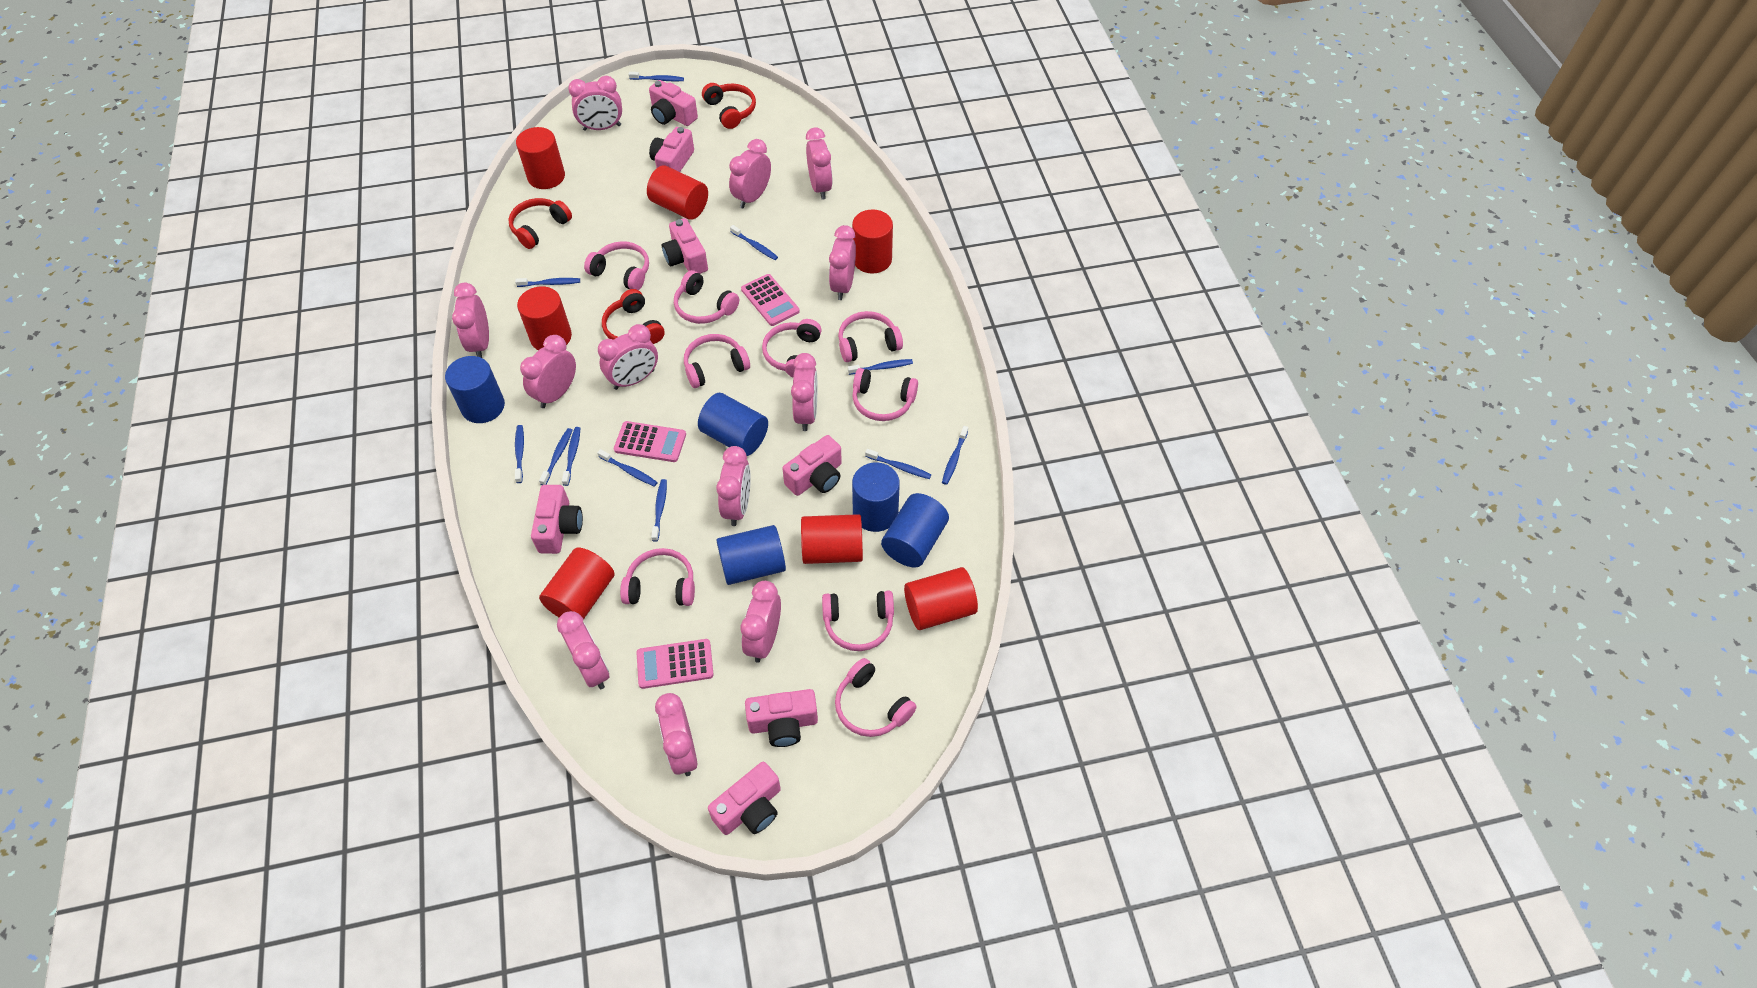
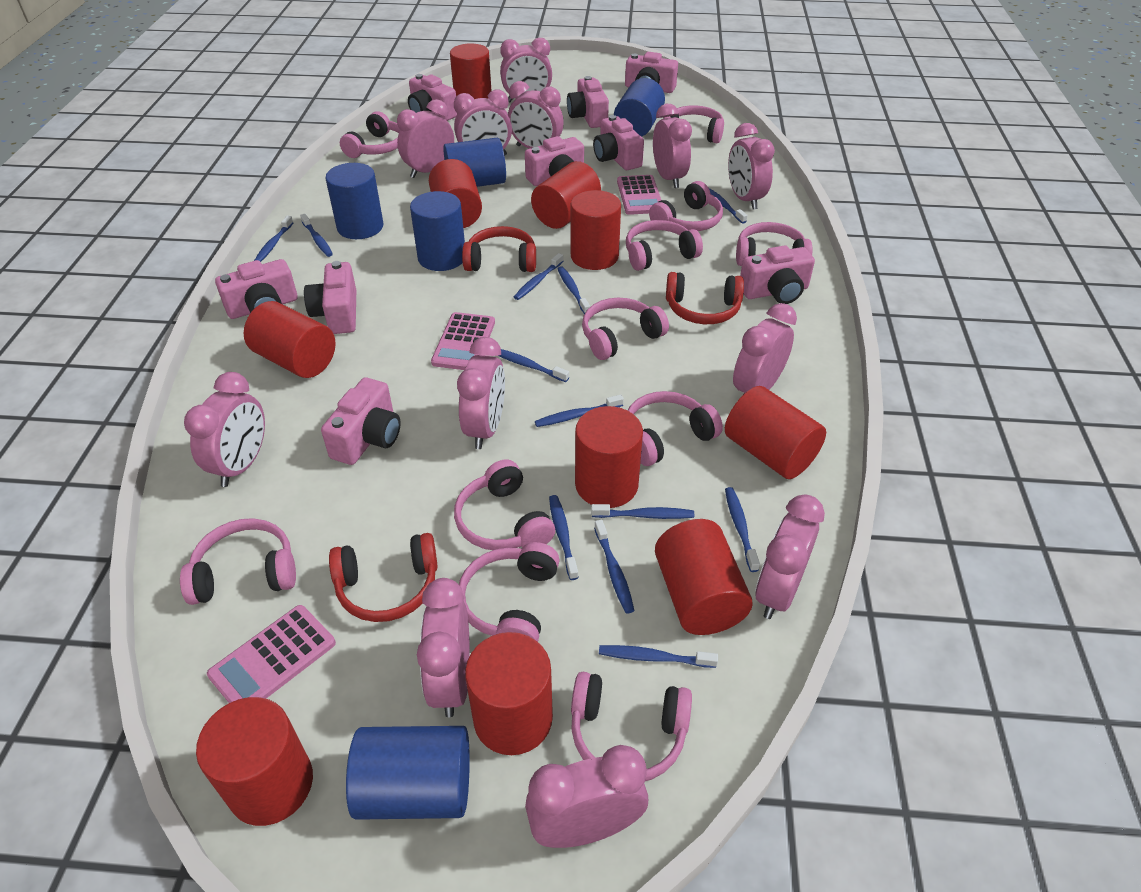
blue toothbrush: 11 -> 12
pink camera: 7 -> 9
pink headphones: 9 -> 11
red cylinder: 7 -> 10

